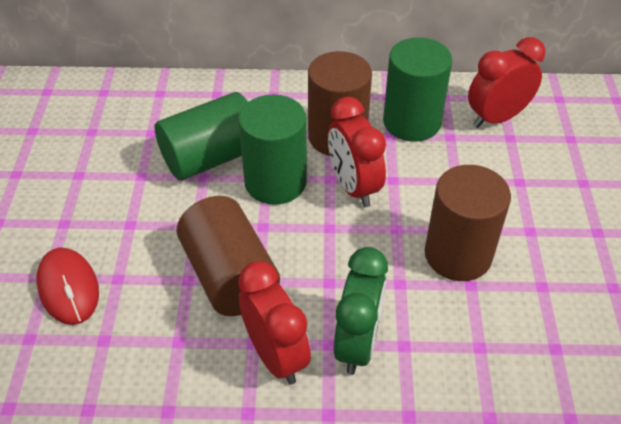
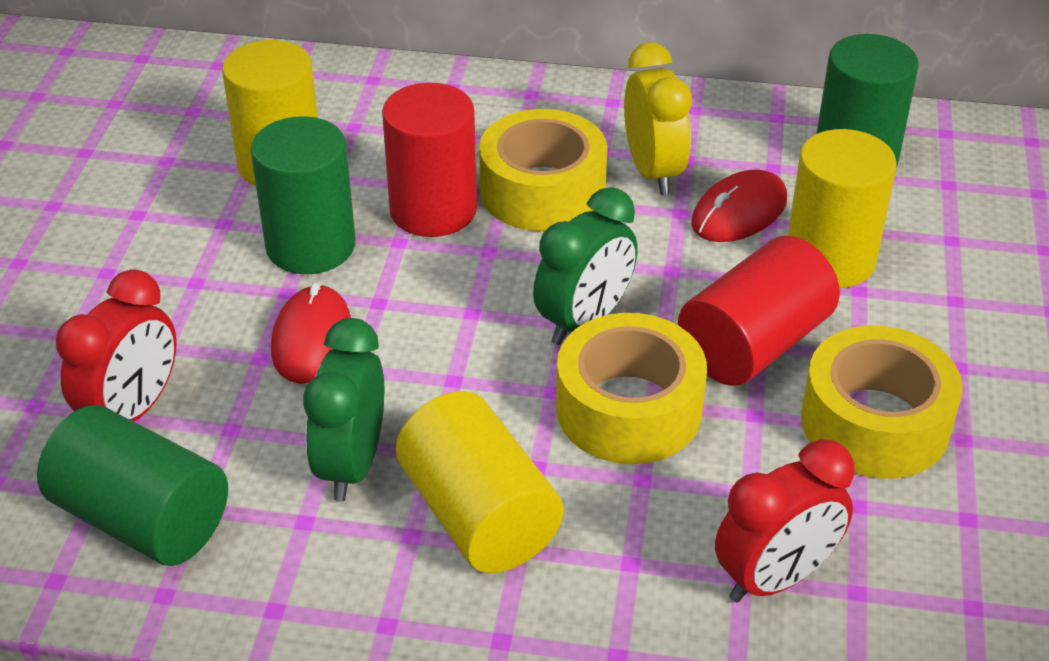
brown cylinder: 3 -> 0
green clock: 1 -> 2
red clock: 3 -> 2
red cylinder: 0 -> 2
red mouse: 1 -> 2
yellow clock: 0 -> 1
yellow cylinder: 0 -> 3
yellow tape: 0 -> 3

